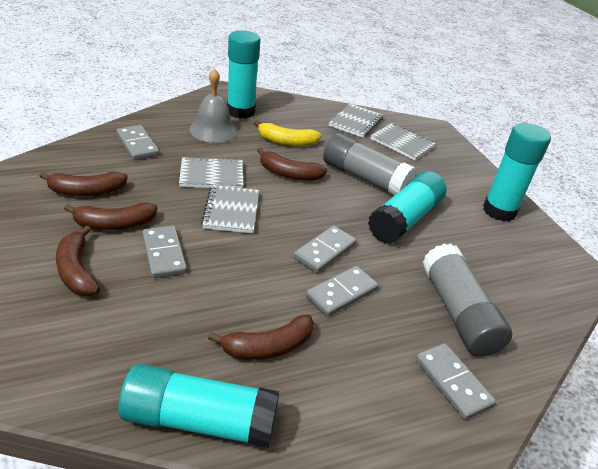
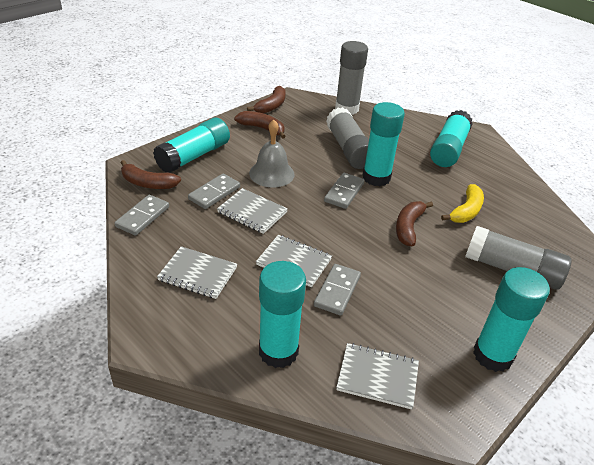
brown banana: 5 -> 4
grey domino: 5 -> 4
grey glue stick: 2 -> 3
turquoise glue stick: 4 -> 5

